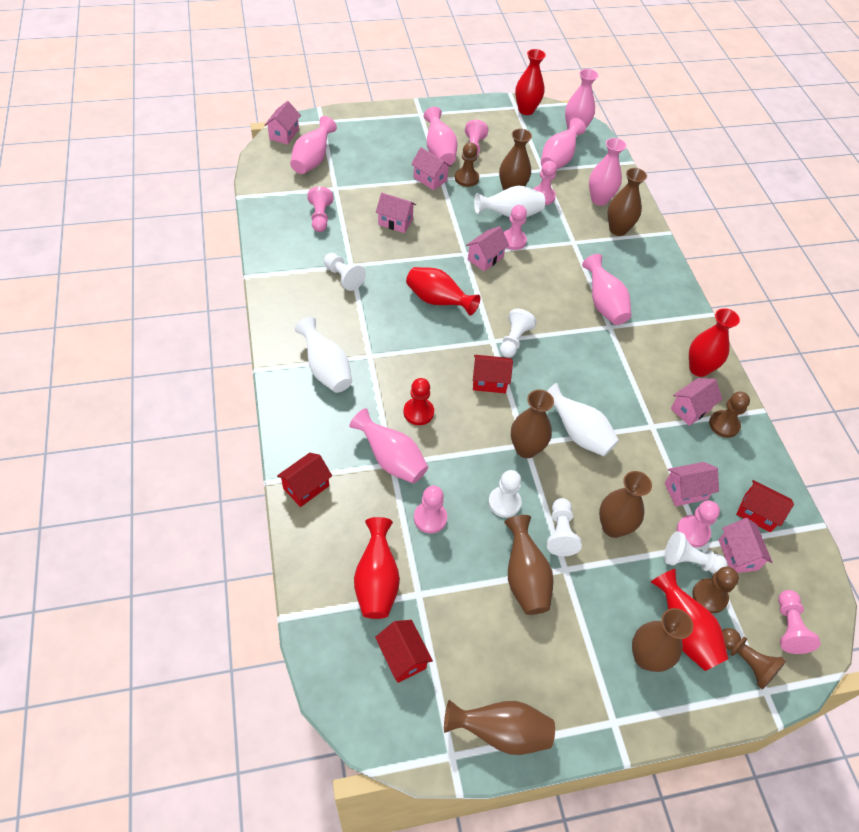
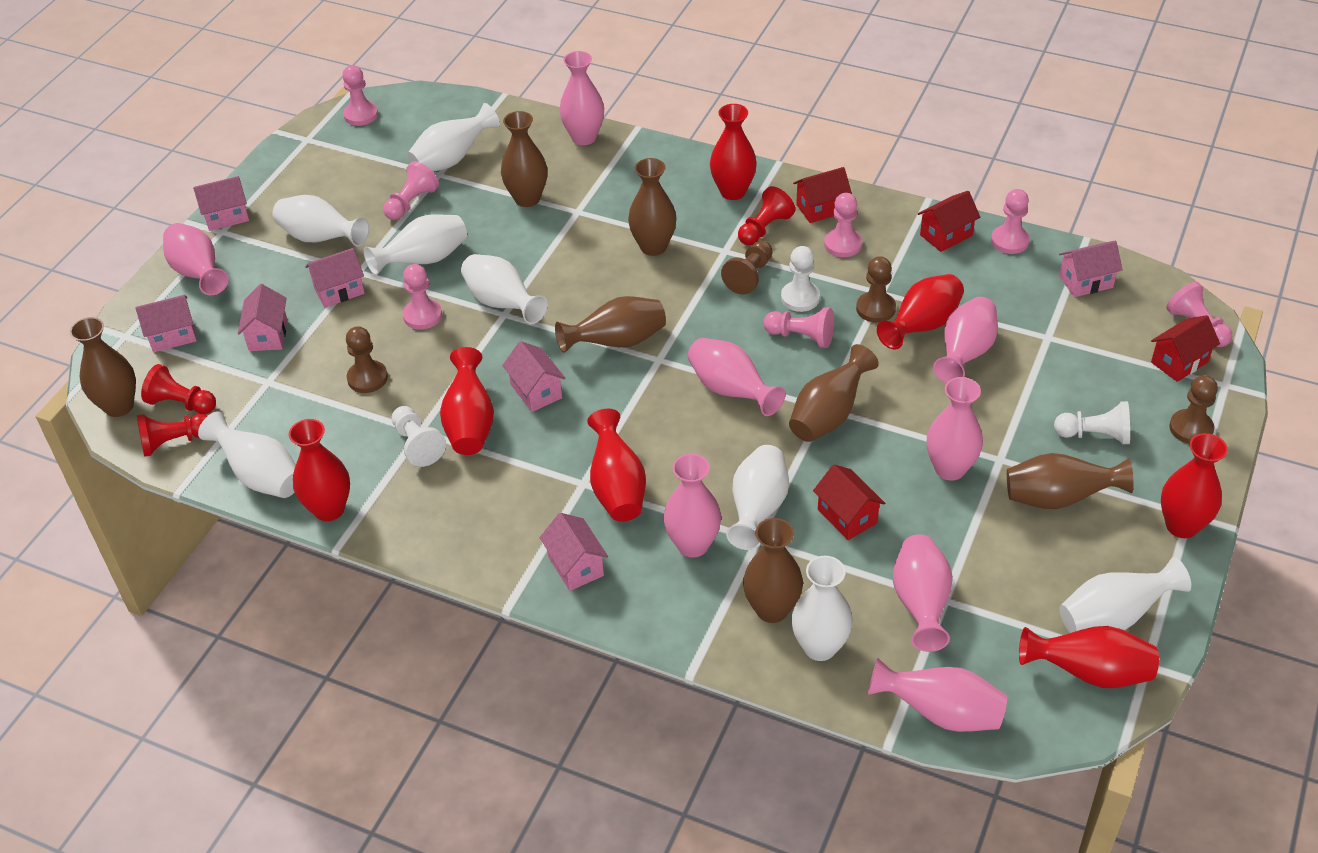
pink vase: 7 -> 8
red pawn: 1 -> 3
red vase: 5 -> 7
white pawn: 5 -> 3
white vase: 3 -> 8

